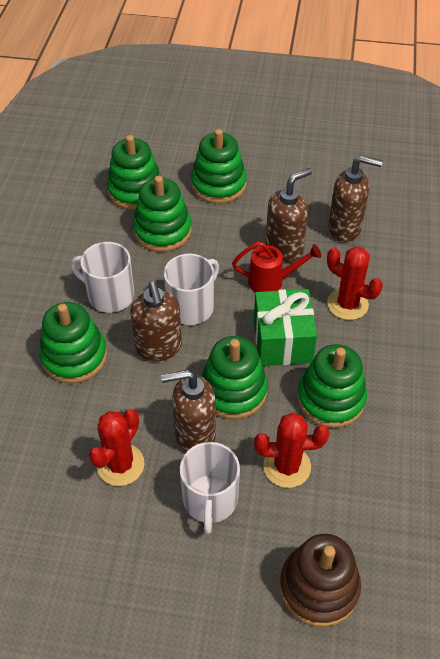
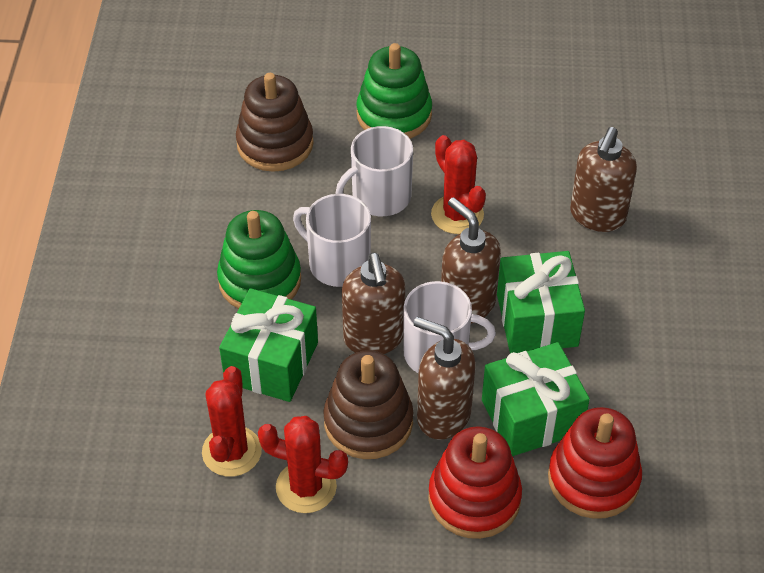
brown stacking toy: 1 -> 2
green gift: 1 -> 3
green stacking toy: 6 -> 2
red stacking toy: 0 -> 2
red watering can: 1 -> 0

